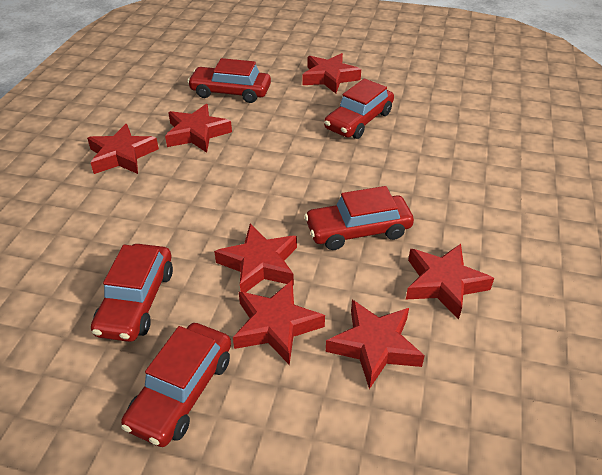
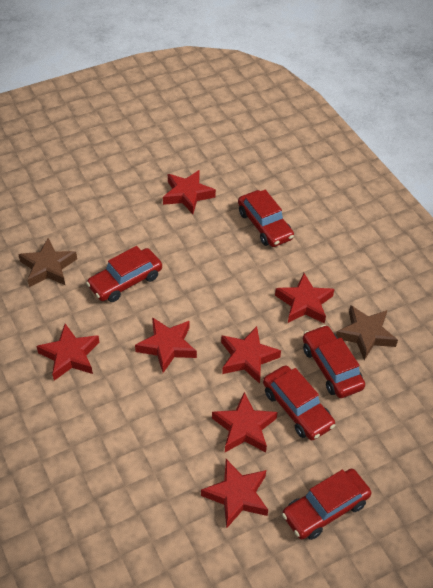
brown star: 0 -> 2

